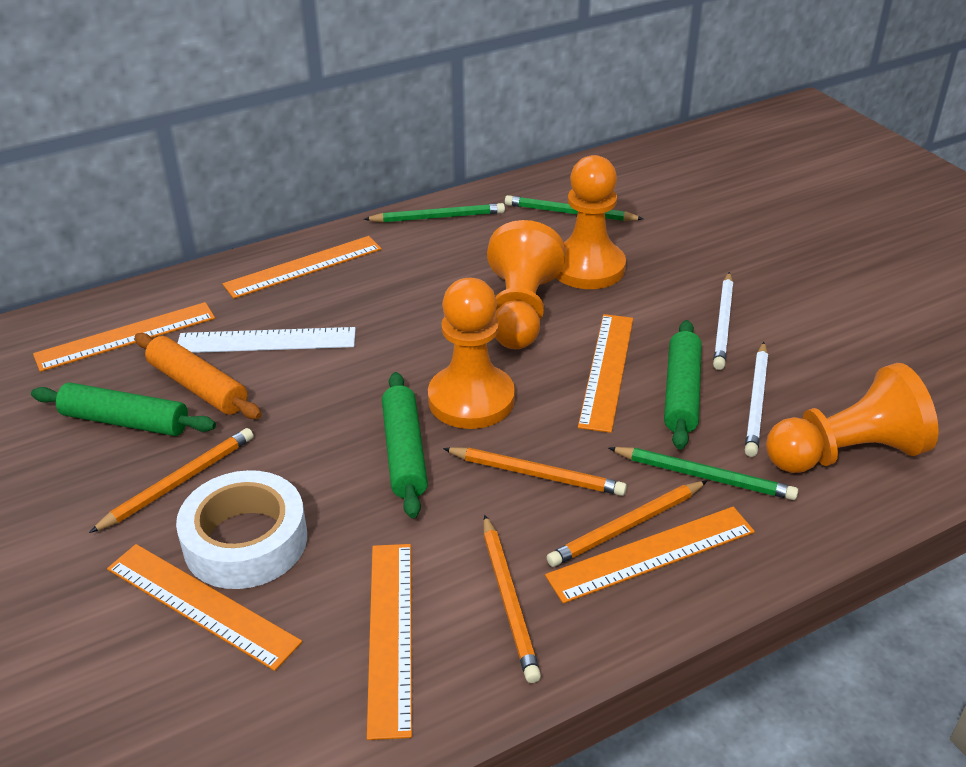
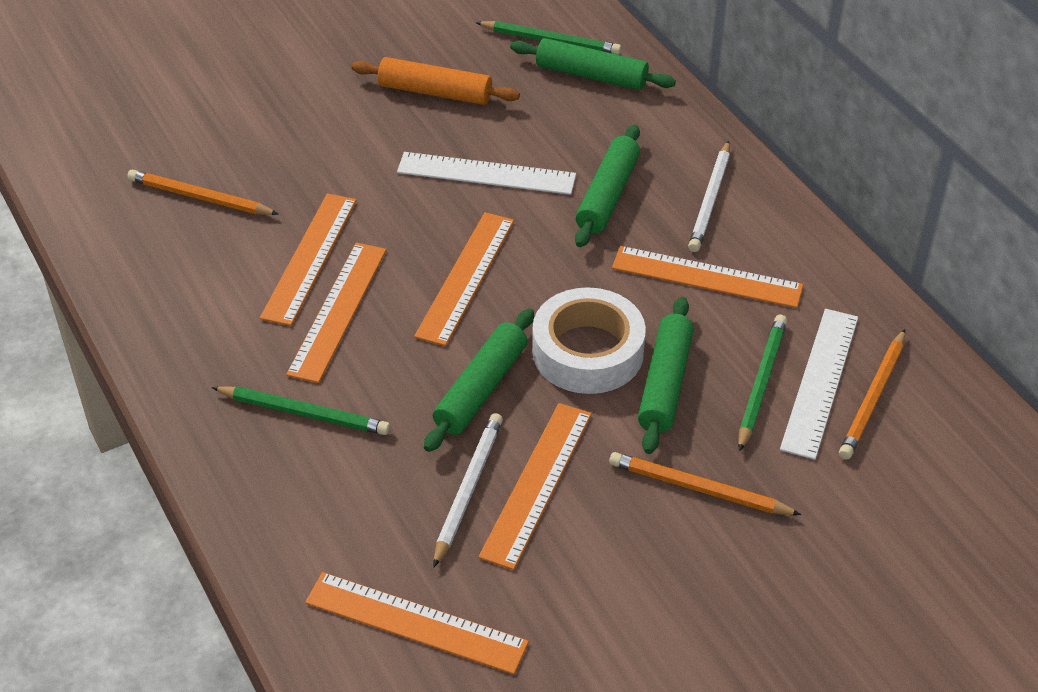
green rolling pin: 3 -> 4
orange pawn: 4 -> 0
orange pencil: 4 -> 3
white ruler: 1 -> 2

